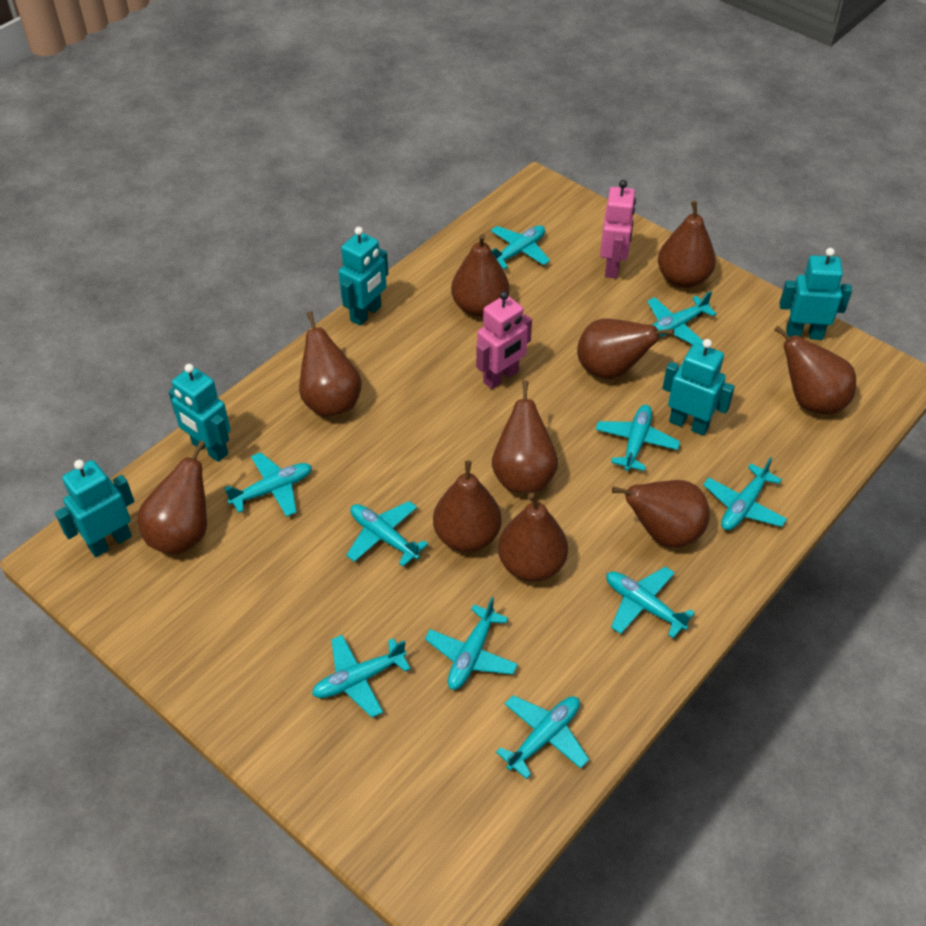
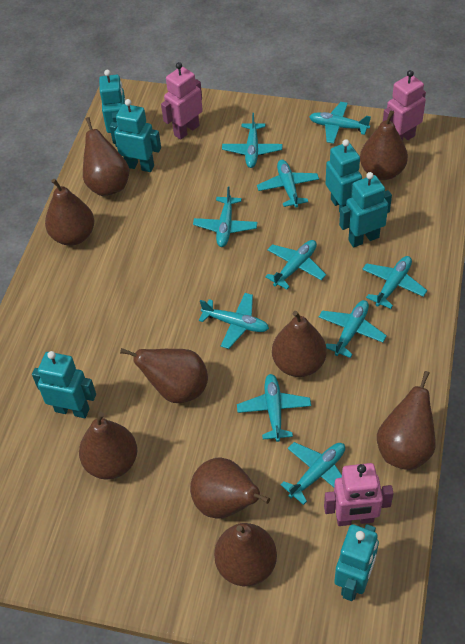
brown pear: 10 -> 9
pink robot: 2 -> 3
turquoise robot: 5 -> 6

